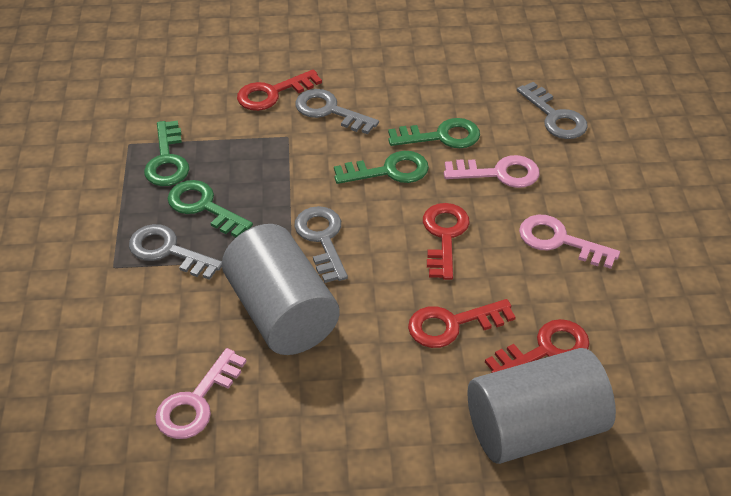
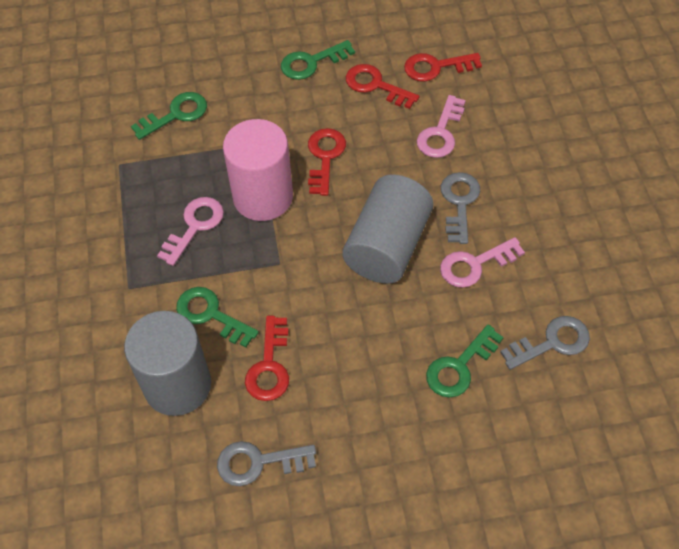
grey key: 4 -> 3
pink cylinder: 0 -> 1

